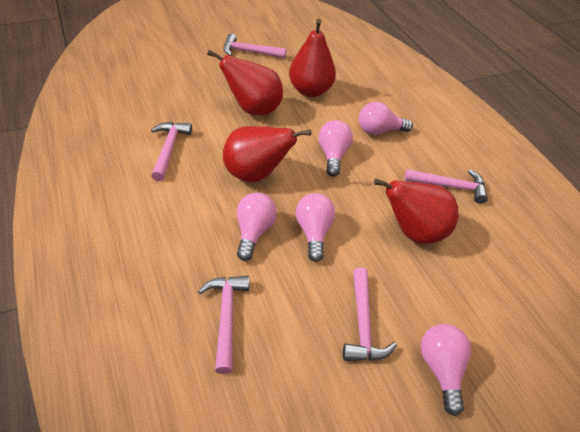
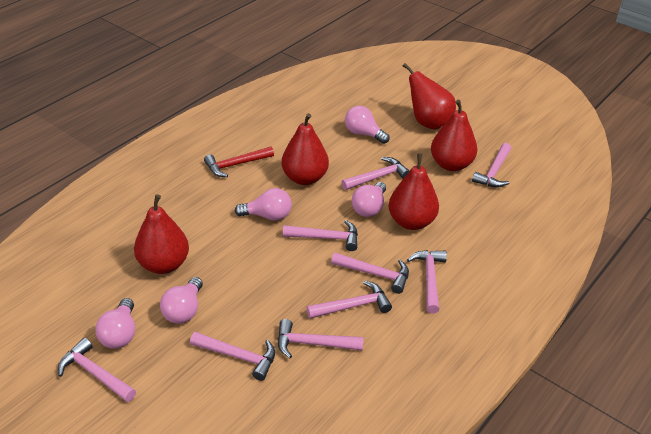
pink hammer: 5 -> 9
red hammer: 0 -> 1
red pear: 4 -> 5

